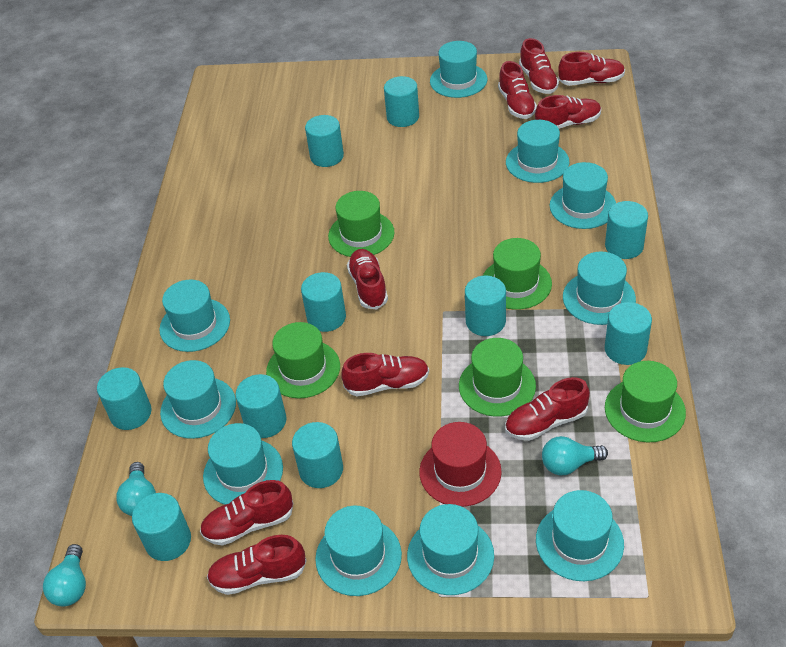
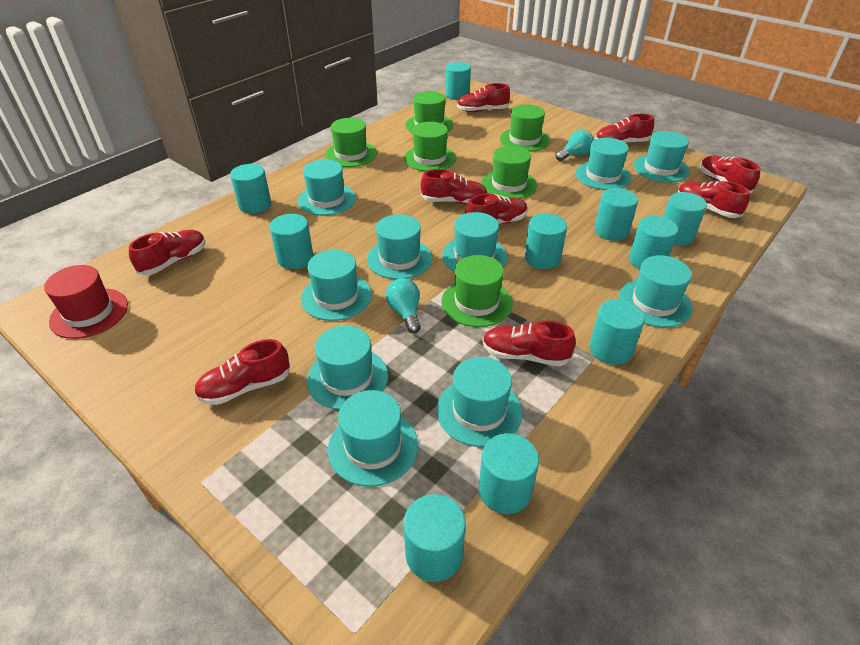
green hat: 5 -> 6
turquoise light bulb: 3 -> 2

